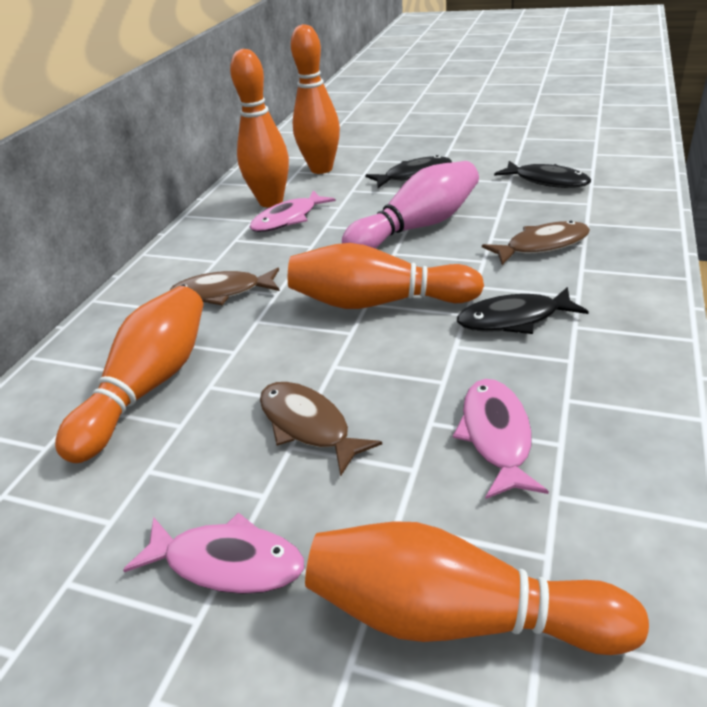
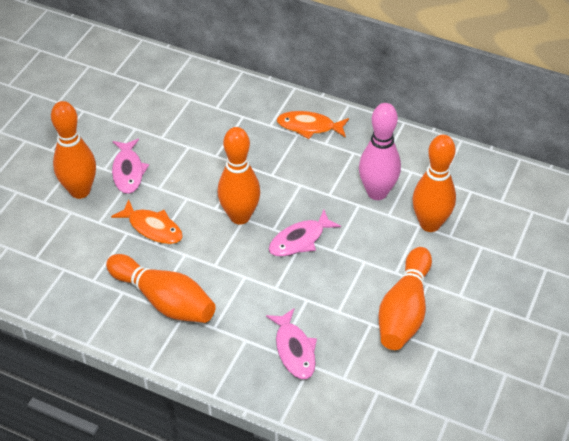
black fish: 3 -> 0
brown fish: 3 -> 0
orange fish: 0 -> 2

